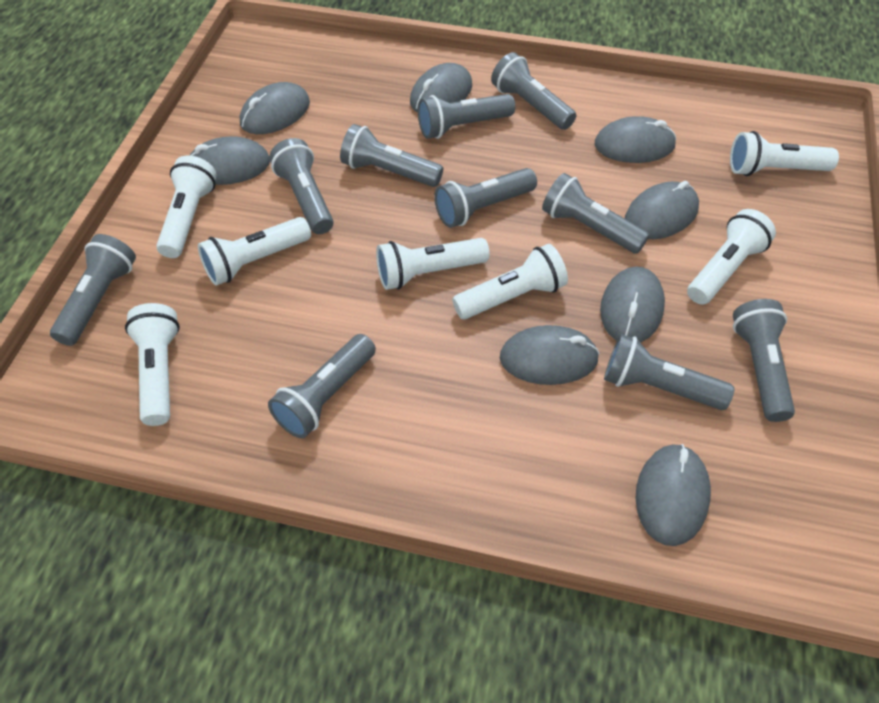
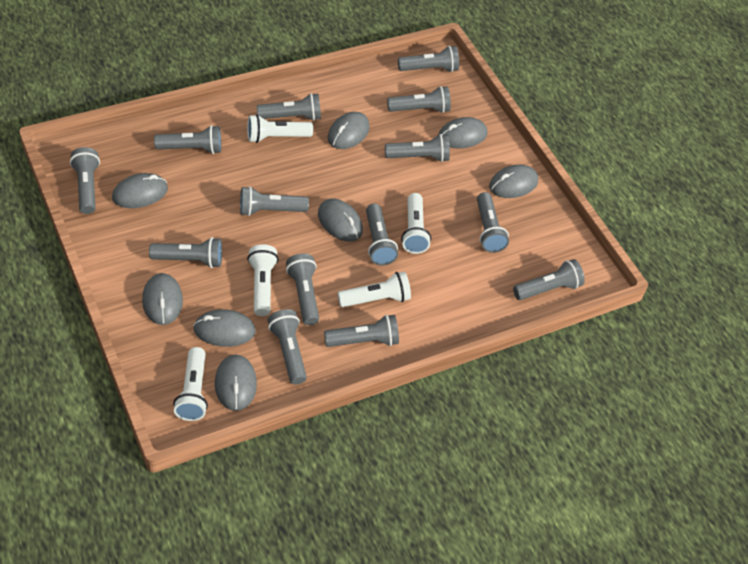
grey flashlight: 10 -> 14
white flashlight: 7 -> 5

